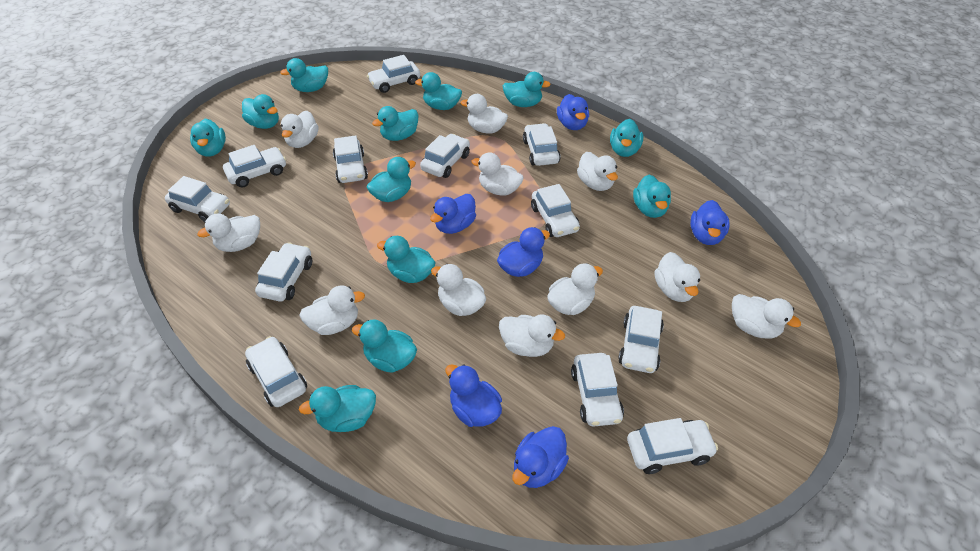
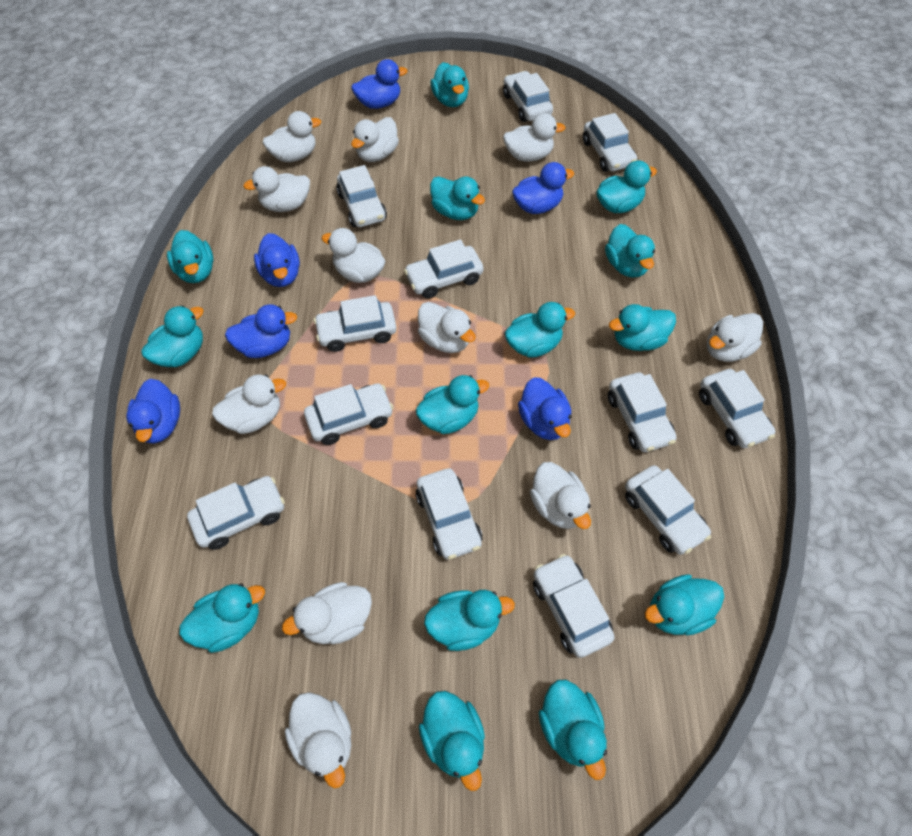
turquoise duck: 12 -> 14

